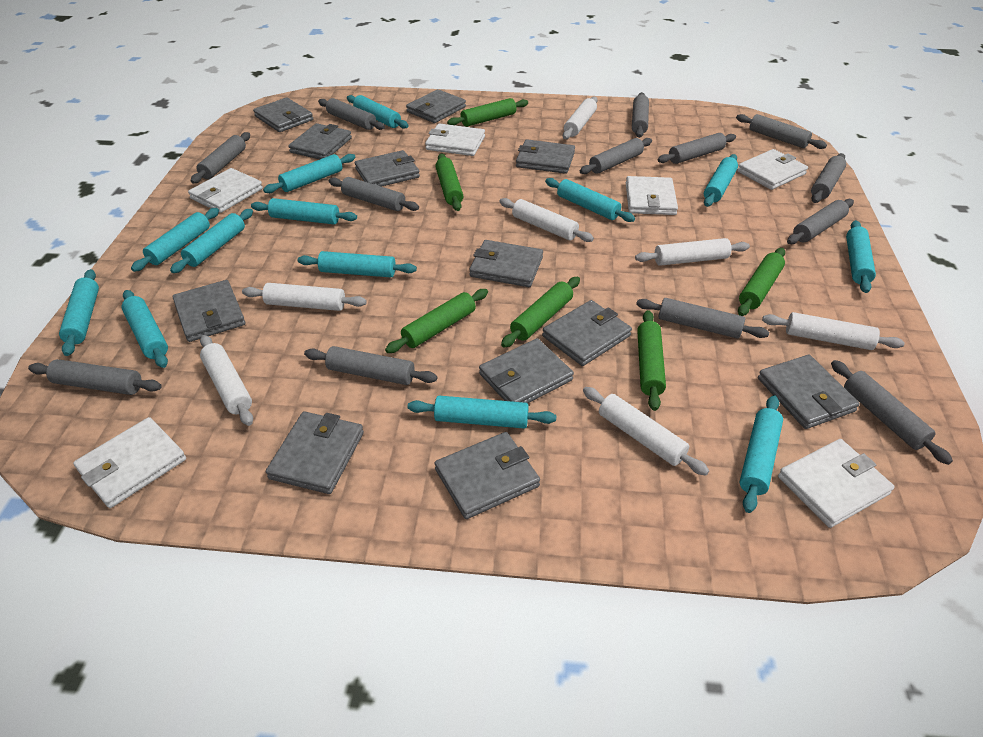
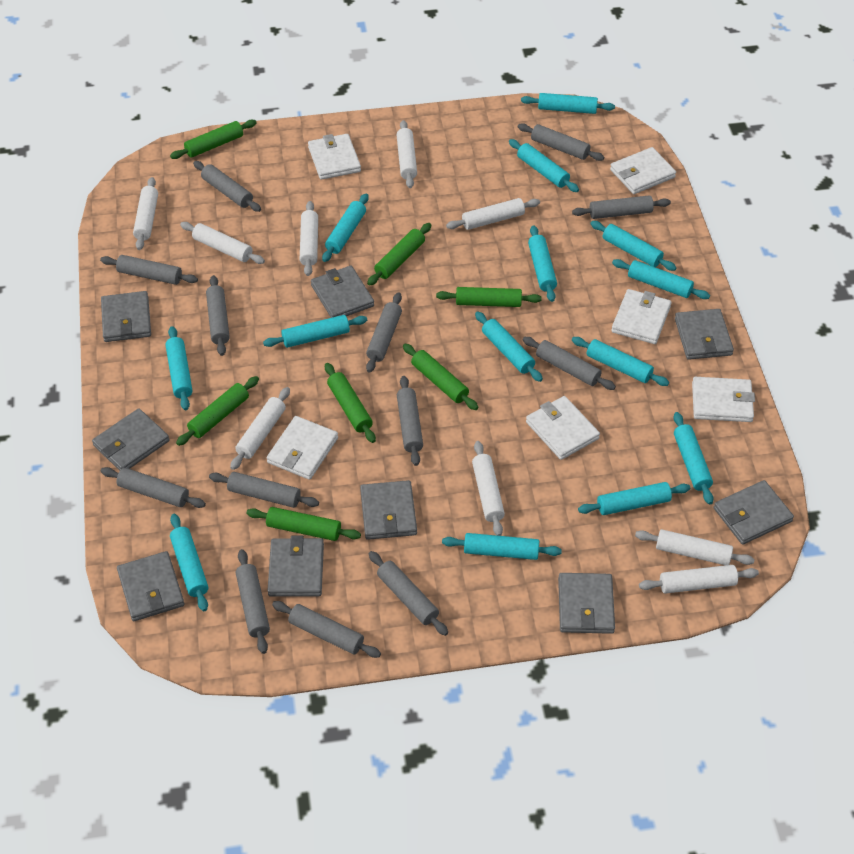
green rolling pin: 6 -> 7
grey wallet: 12 -> 9
turquoise rolling pin: 13 -> 14
white rolling pin: 7 -> 9

